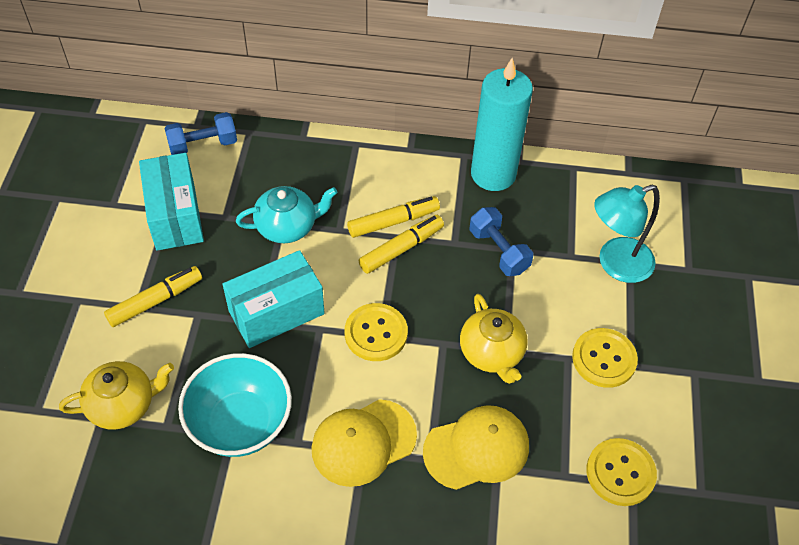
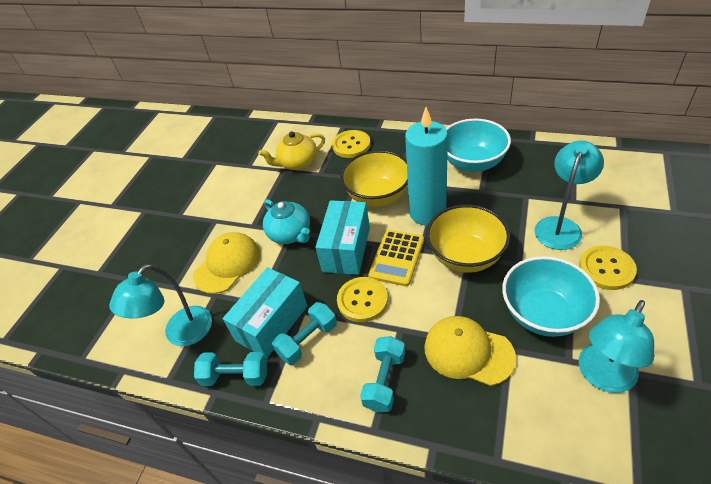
blue dumbbell: 2 -> 0
turquoise bowl: 1 -> 2
turquoise dumbbell: 0 -> 3
turquoise lamp: 1 -> 3
yellow bowl: 0 -> 2
yellow calculator: 0 -> 1
yellow marker: 3 -> 0
yellow teapot: 2 -> 1

